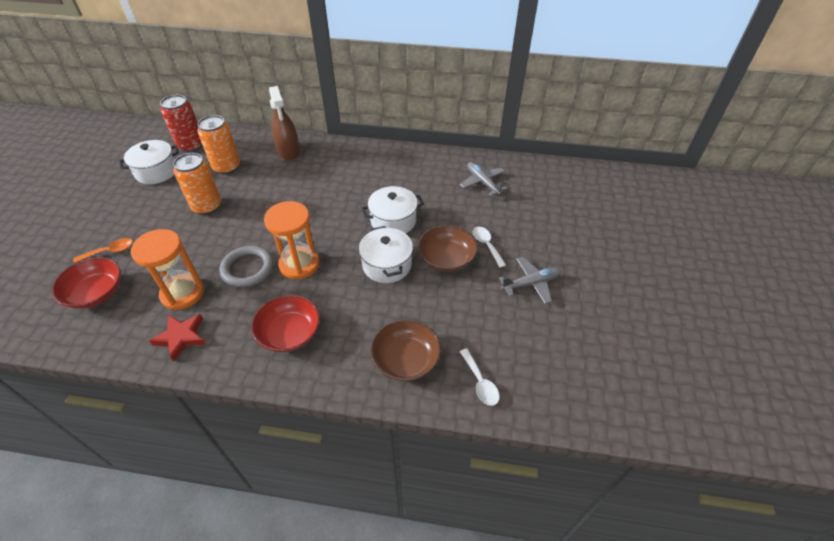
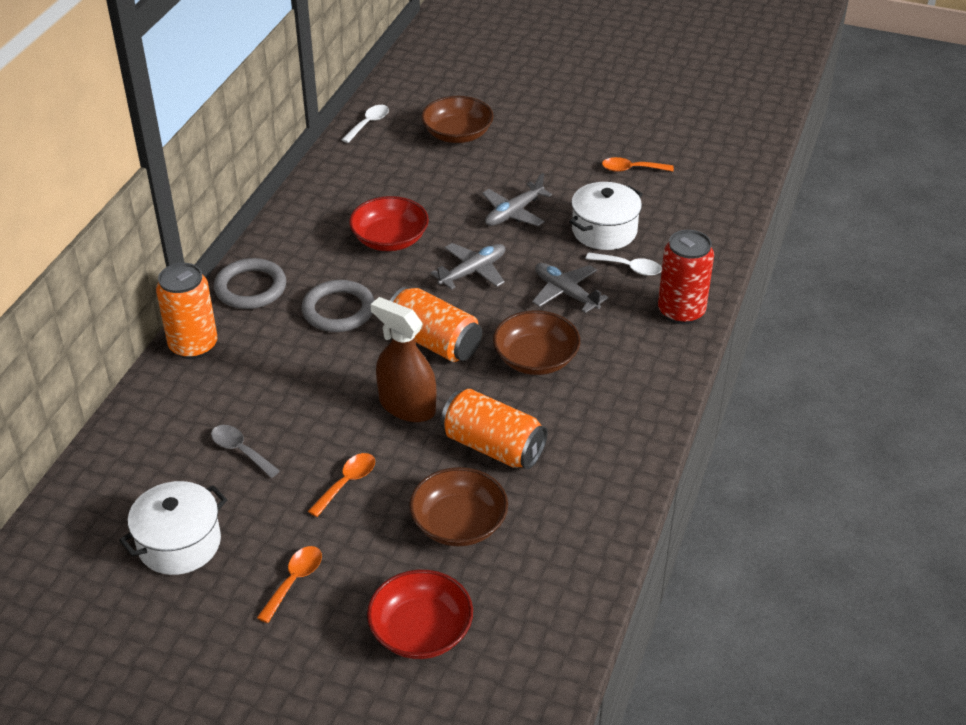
brown bowl: 2 -> 3
grey plane: 2 -> 3
grey ring: 1 -> 2
grey spoon: 0 -> 1
orange can: 2 -> 3
orange hourglass: 2 -> 0
orange spoon: 1 -> 3
red star: 1 -> 0
white pot: 3 -> 2

